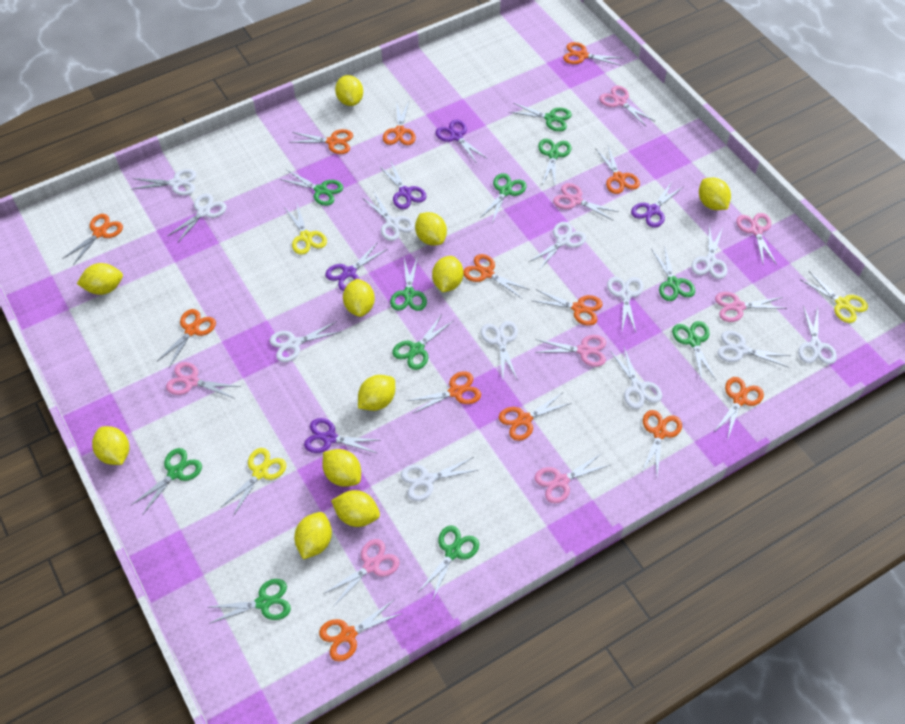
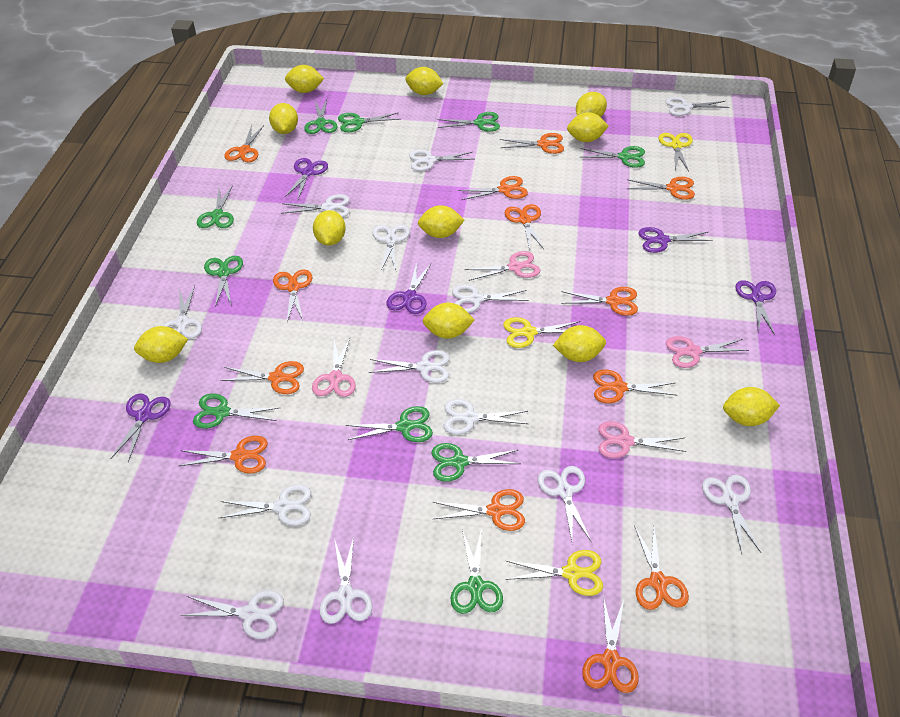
green scissors: 11 -> 10
pink scissors: 8 -> 4
white scissors: 12 -> 13

